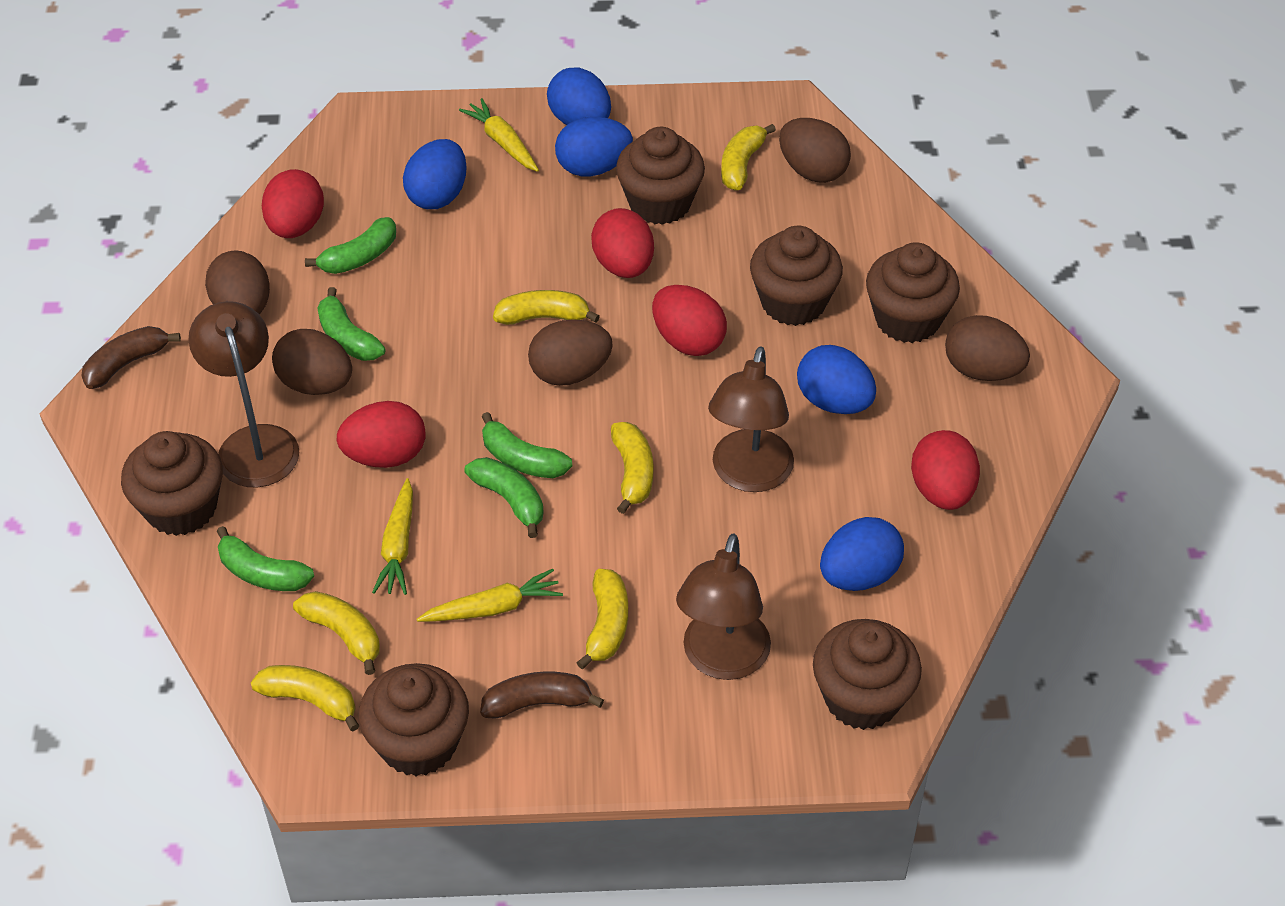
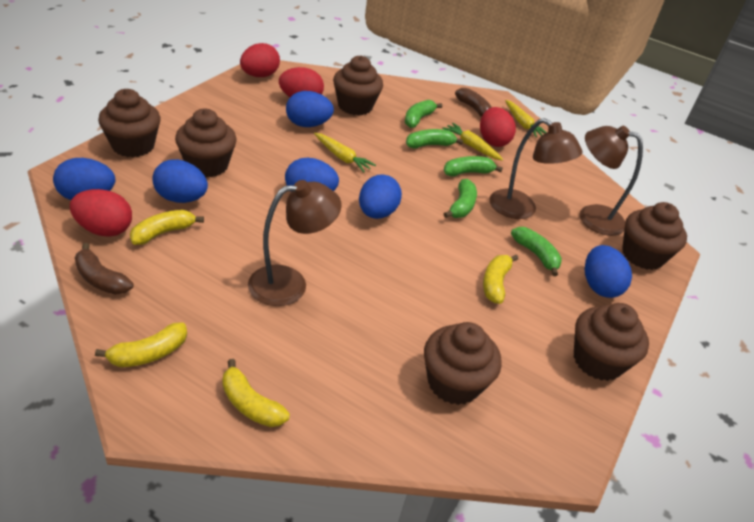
blue egg: 5 -> 6
brown egg: 5 -> 0
red egg: 5 -> 4
yellow banana: 6 -> 4

